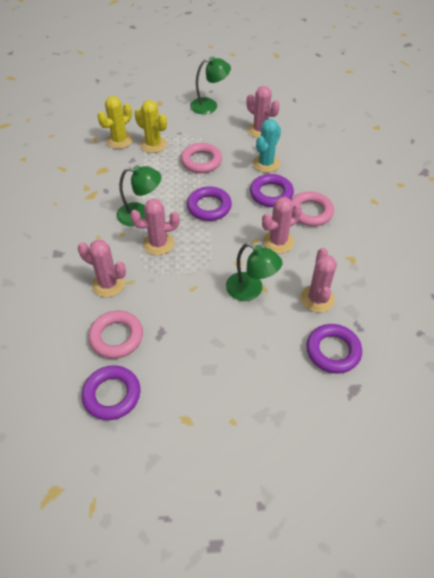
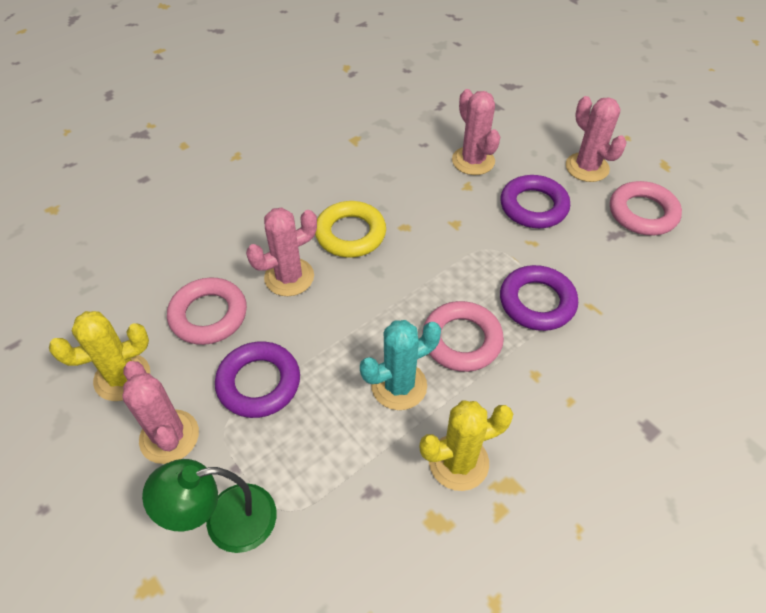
green lamp: 3 -> 1
pink cactus: 5 -> 4
purple ring: 4 -> 3
yellow ring: 0 -> 1

